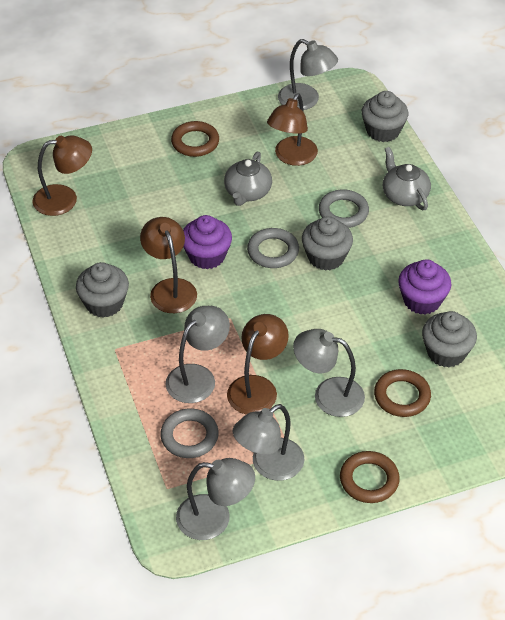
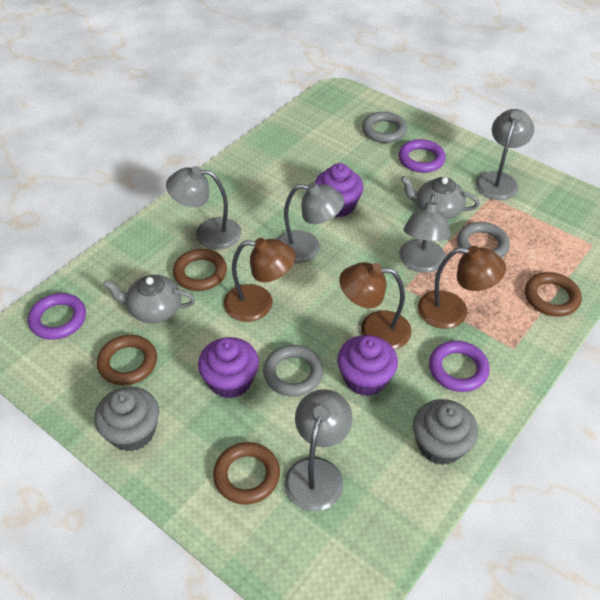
brown lamp: 4 -> 3
brown ring: 3 -> 4
grey cupcake: 4 -> 2
purple cupcake: 2 -> 3
purple ring: 0 -> 3

